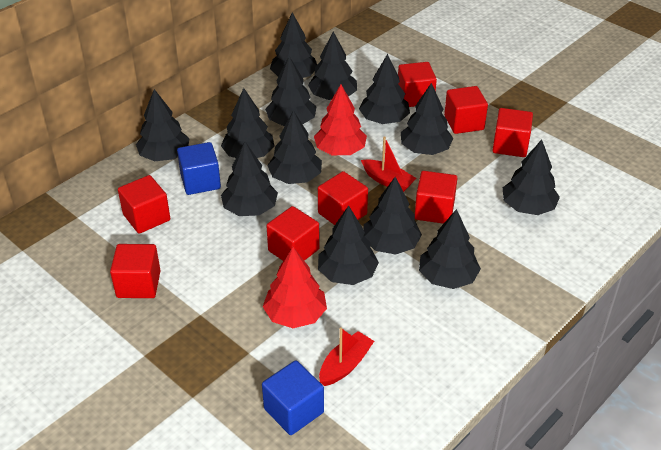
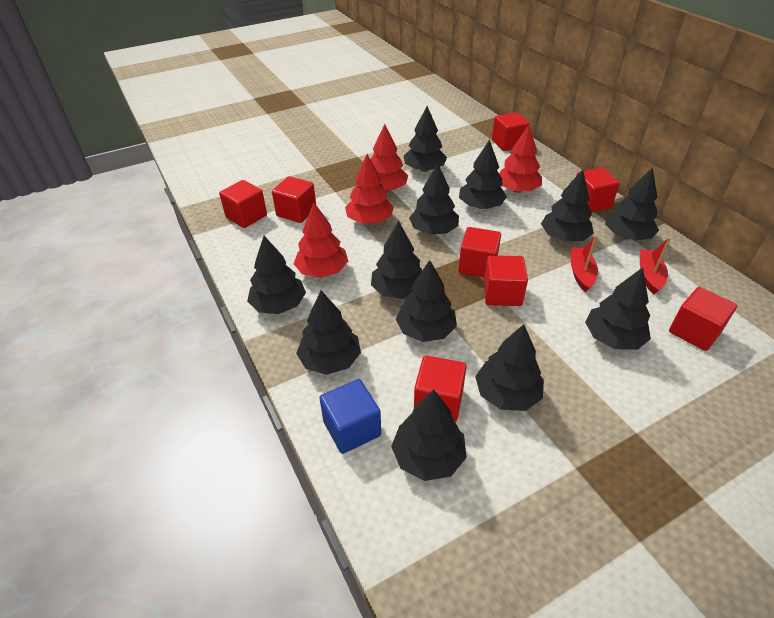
black tree: 13 -> 12
blue cube: 2 -> 1
red tree: 2 -> 4

